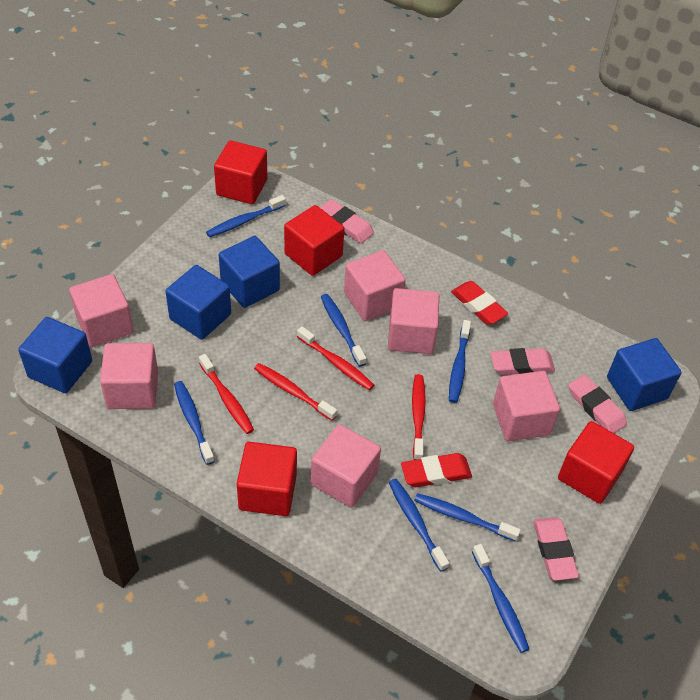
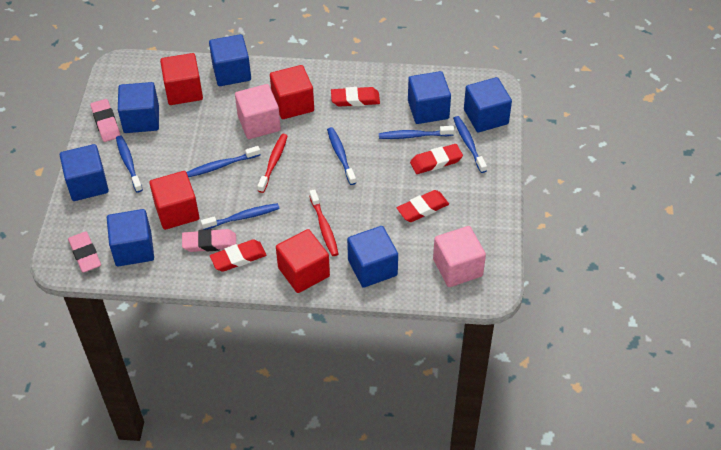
blue cube: 4 -> 7
blue toothbrush: 7 -> 6
pink cube: 6 -> 2
pink eraser: 4 -> 3
red eraser: 2 -> 4
red toothbrush: 4 -> 2

